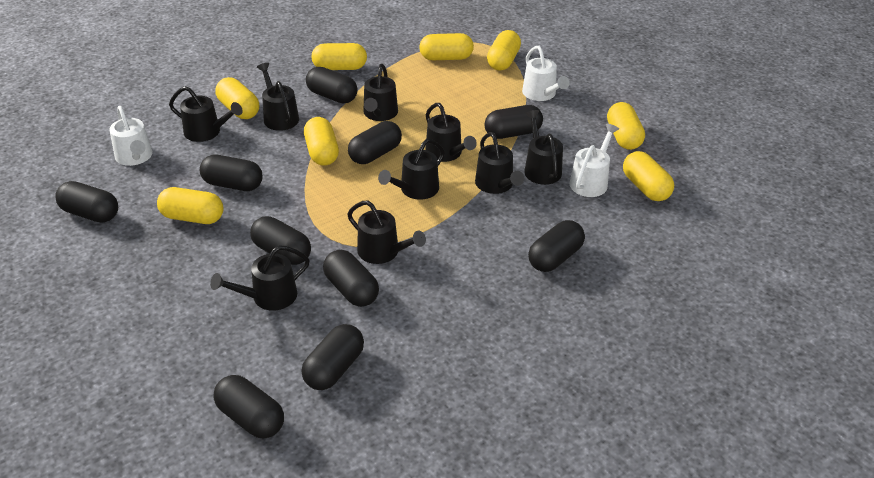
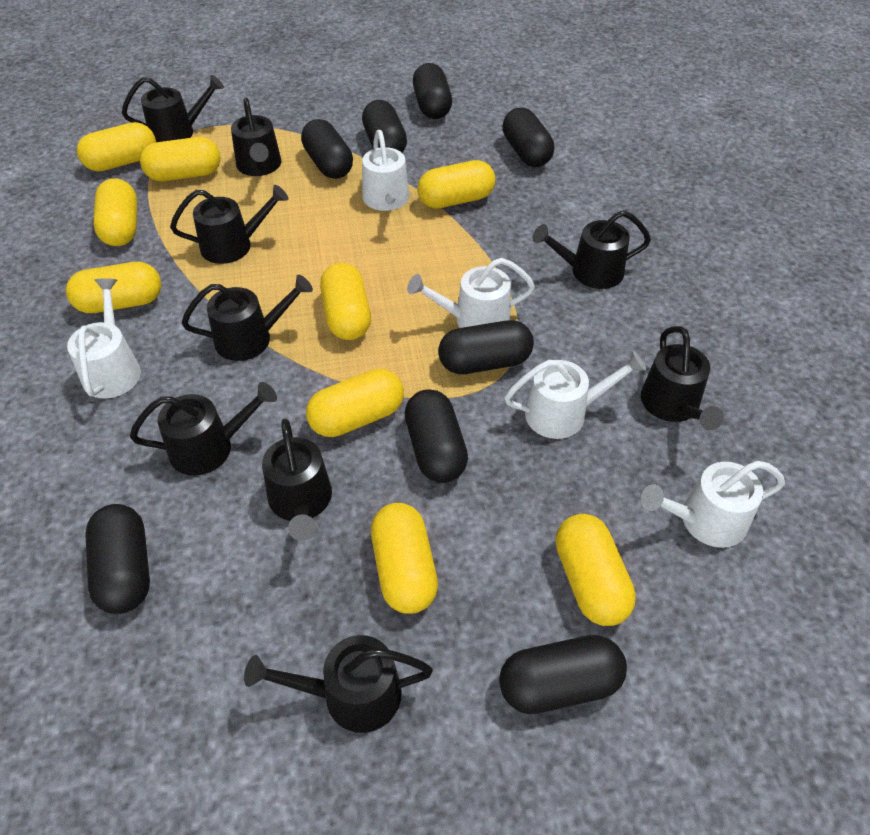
black capsule: 10 -> 8
white watering can: 3 -> 5
yellow capsule: 8 -> 9

